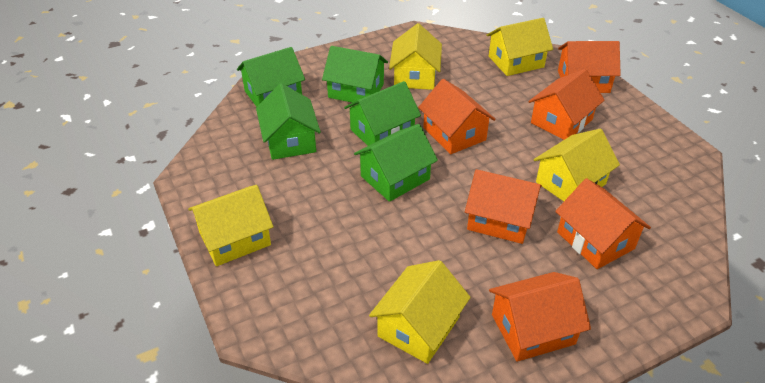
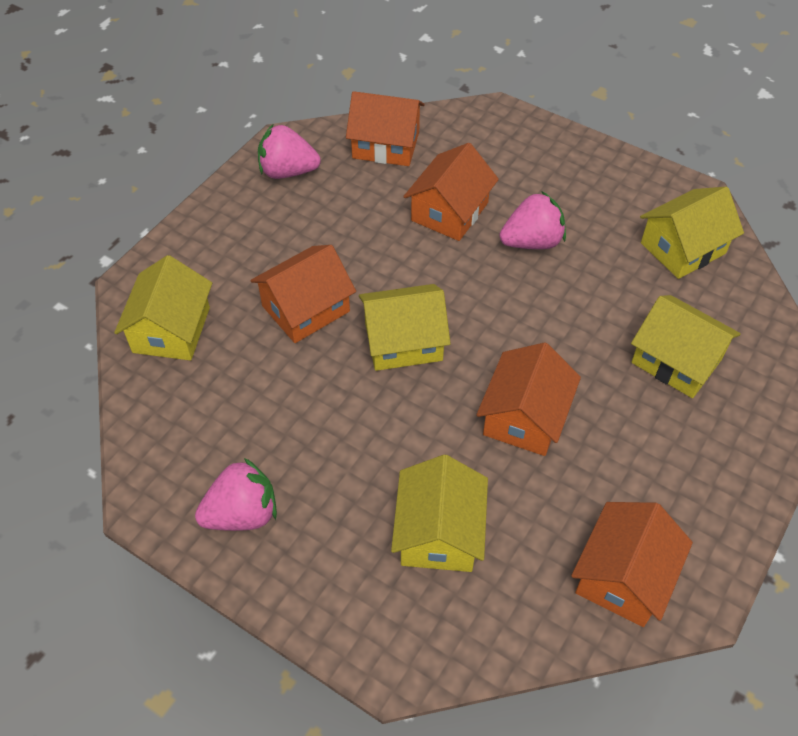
green house: 5 -> 0
orange house: 6 -> 5
pink strawberry: 0 -> 3

